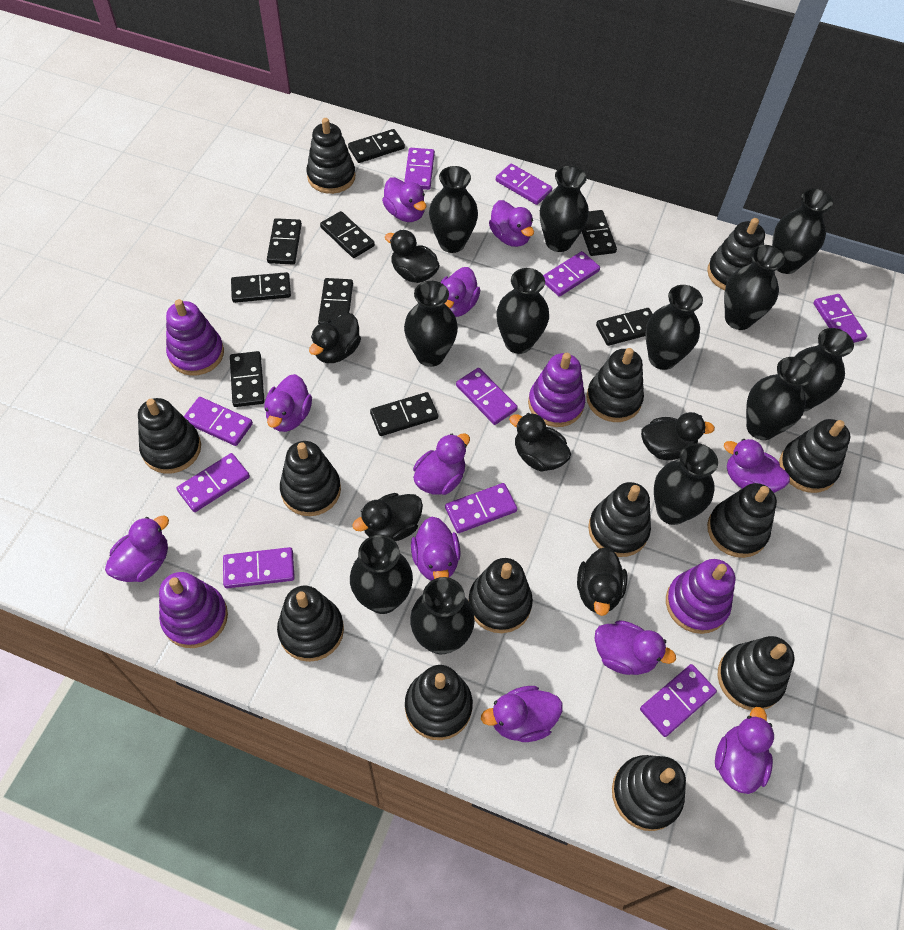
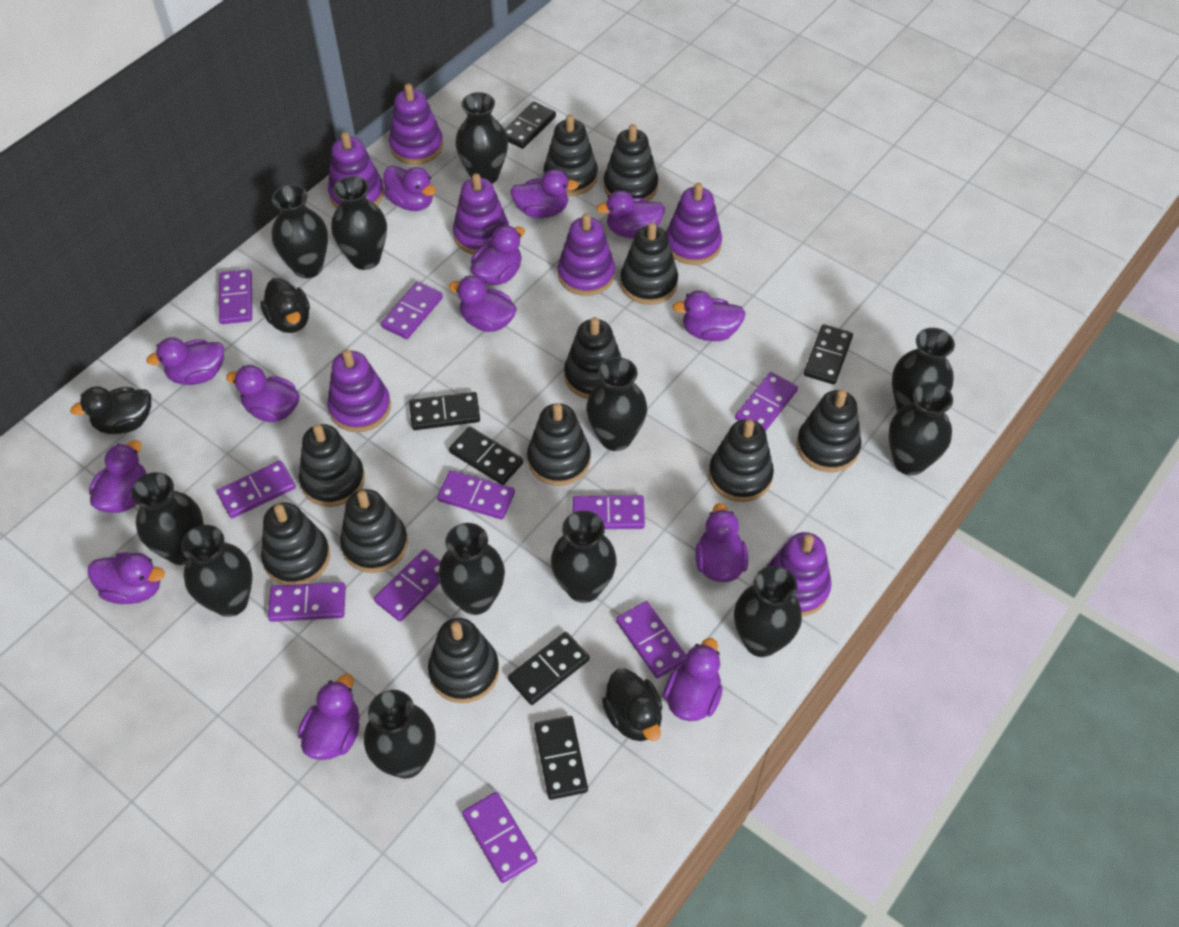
black domino: 9 -> 6
black duck: 6 -> 3
black stacking toy: 13 -> 11
purple duck: 11 -> 13
purple stacking toy: 4 -> 7

